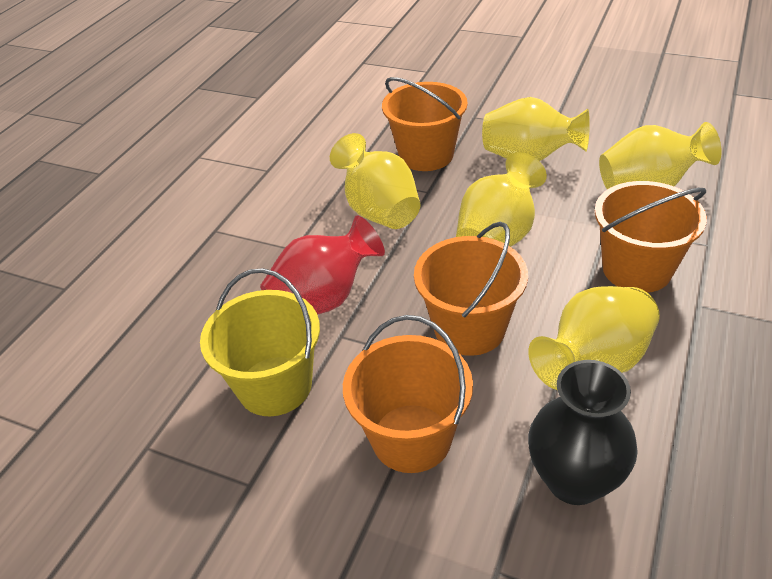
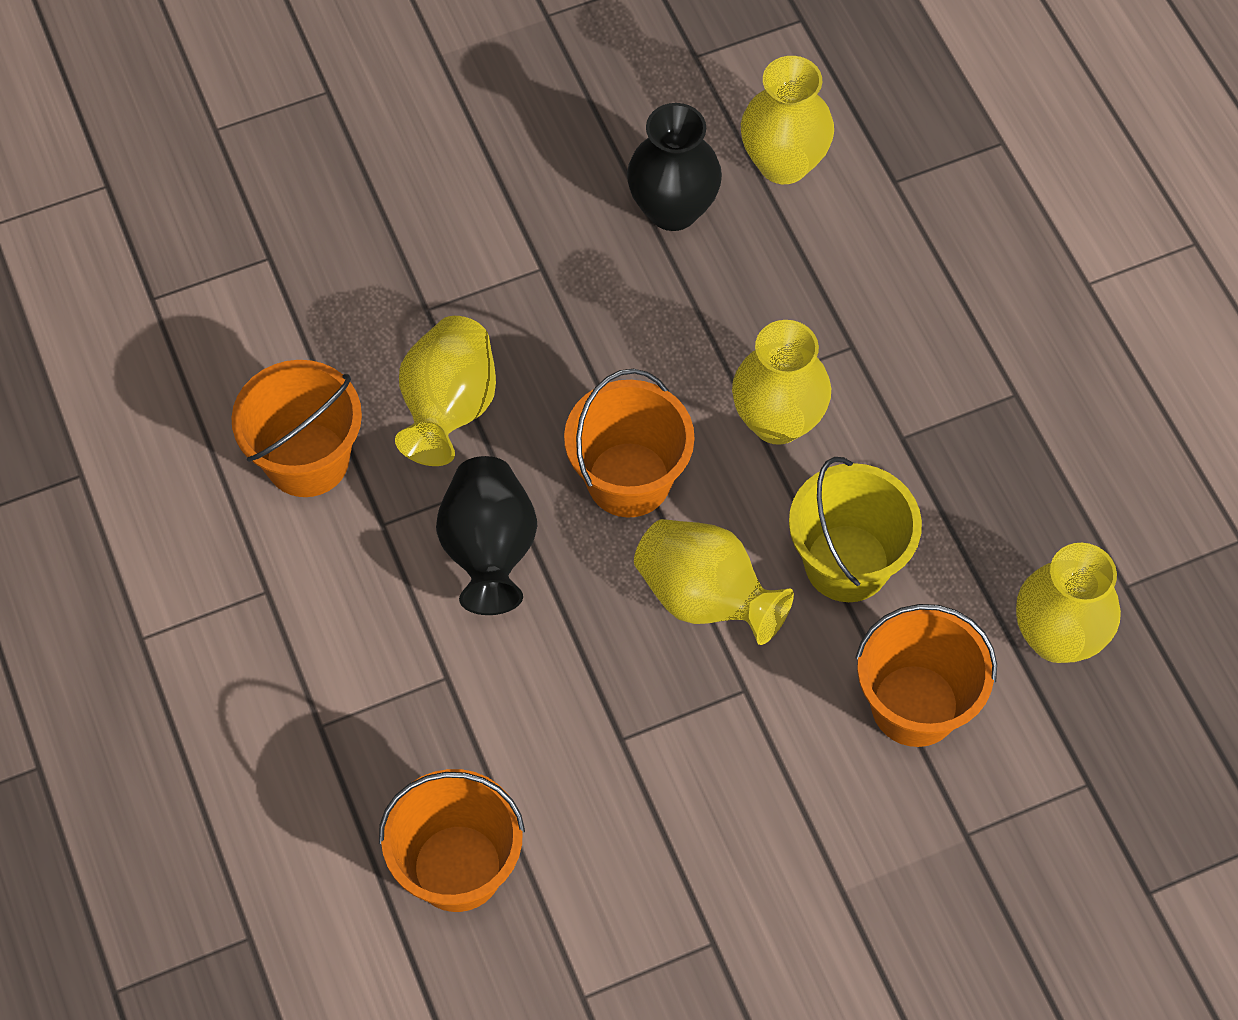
black vase: 1 -> 2
red vase: 1 -> 0

